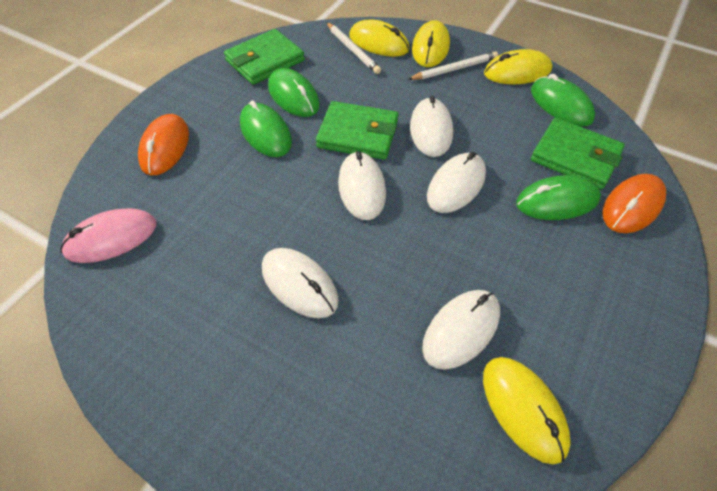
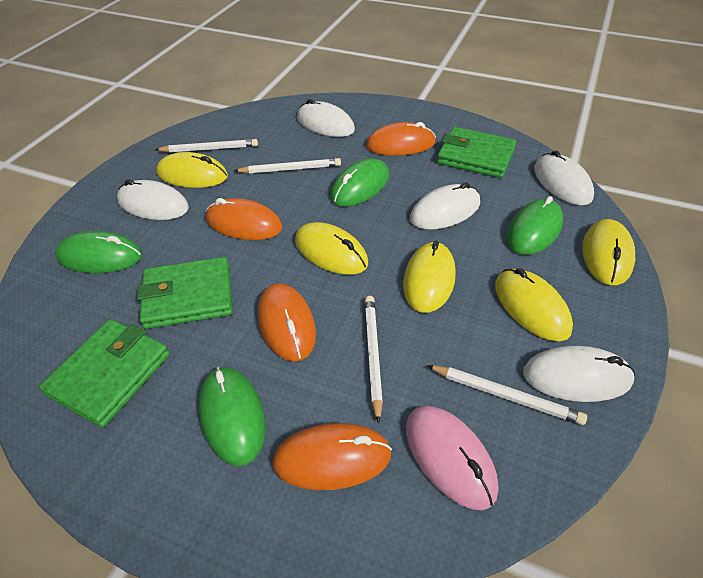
orange mouse: 2 -> 4
white pencil: 2 -> 4
yellow mouse: 4 -> 5

